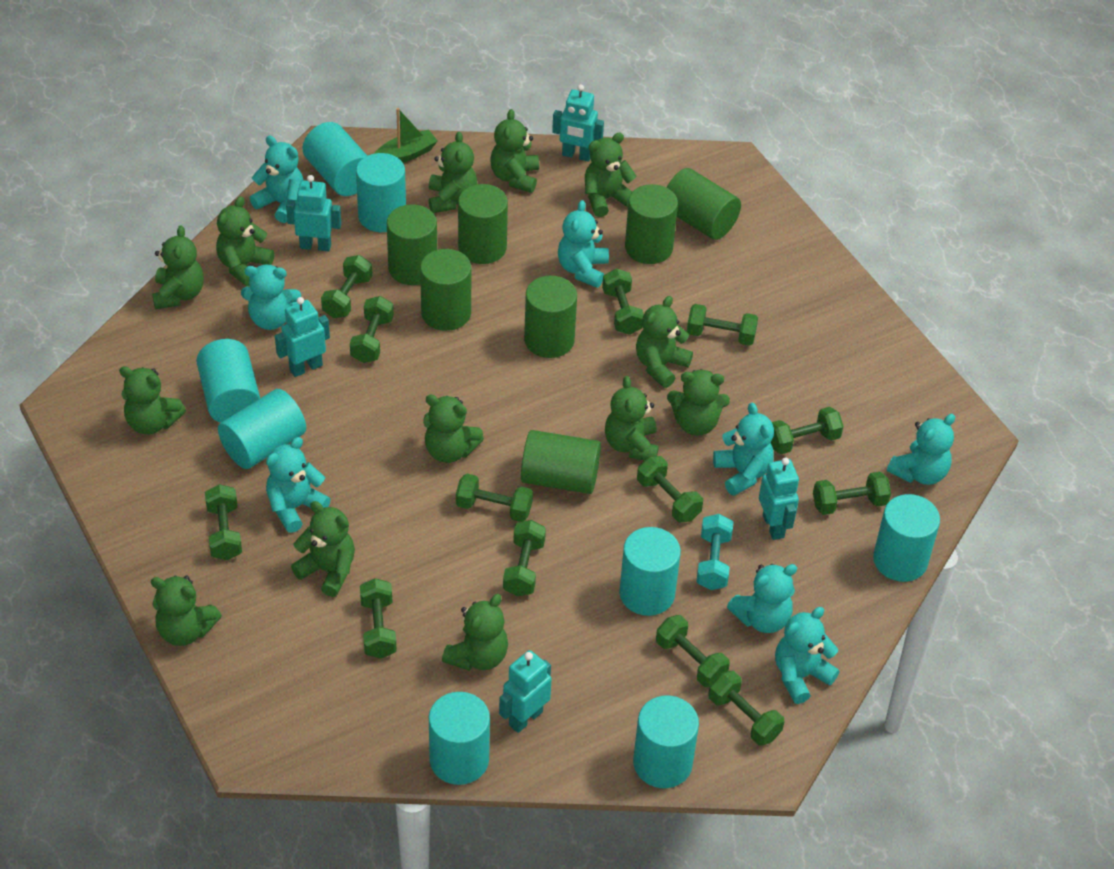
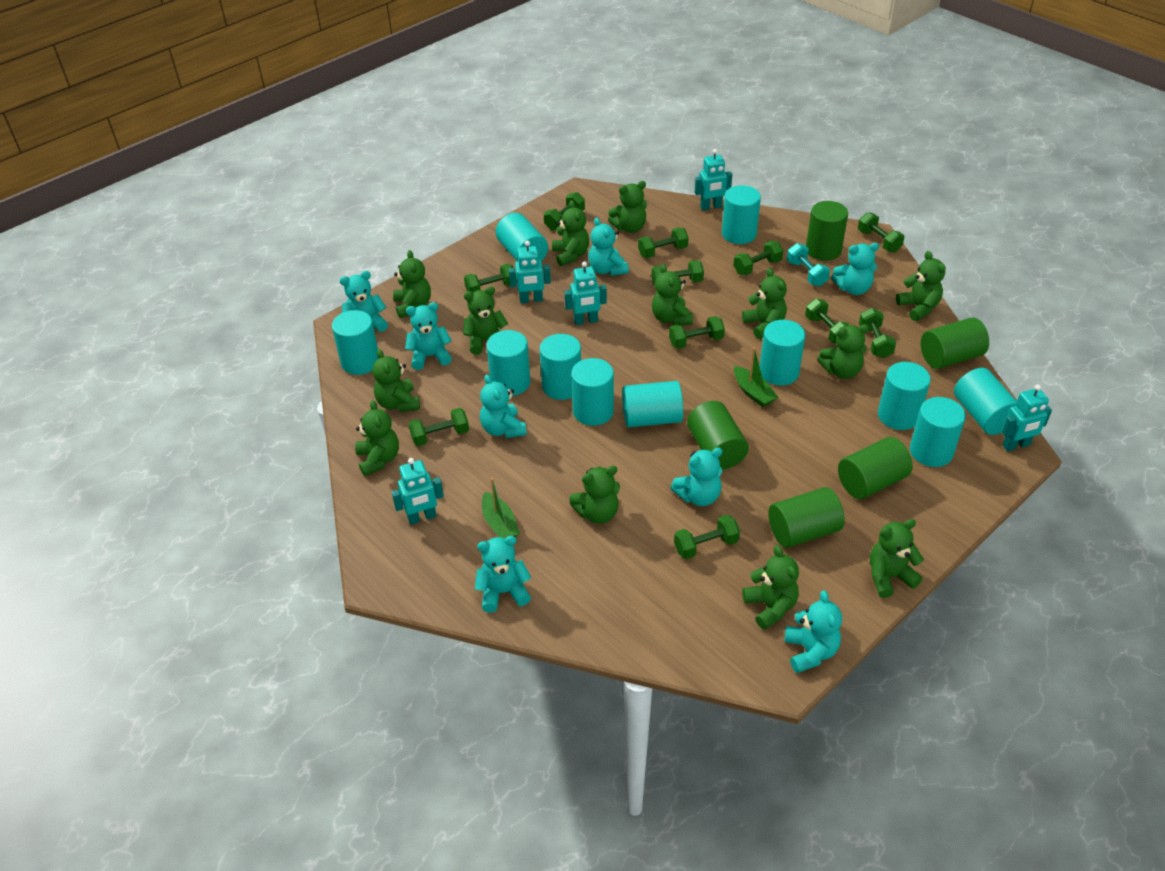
green boat: 1 -> 2
green cylinder: 7 -> 5
green dumbbell: 13 -> 11
turquoise cylinder: 8 -> 11

